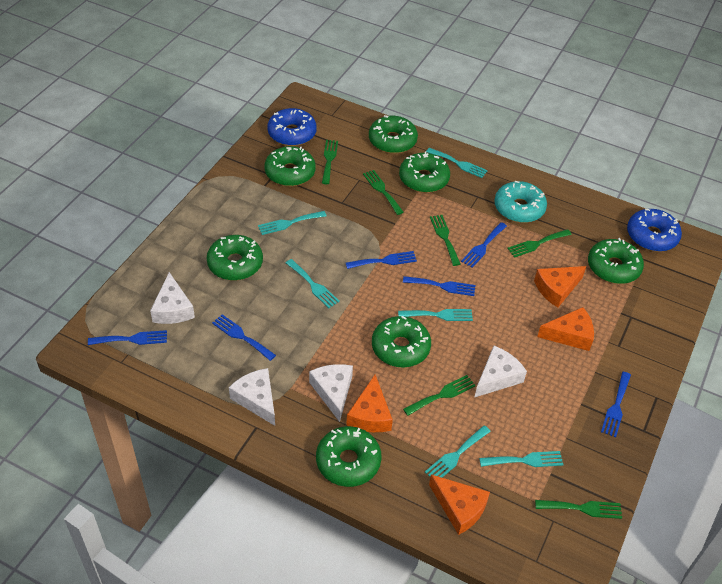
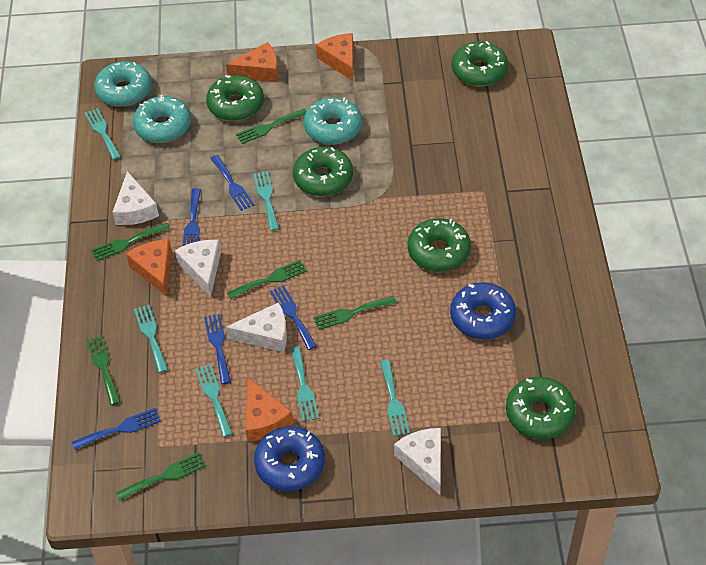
blue fork: 6 -> 5
green donut: 7 -> 5
turquoise donut: 1 -> 3

